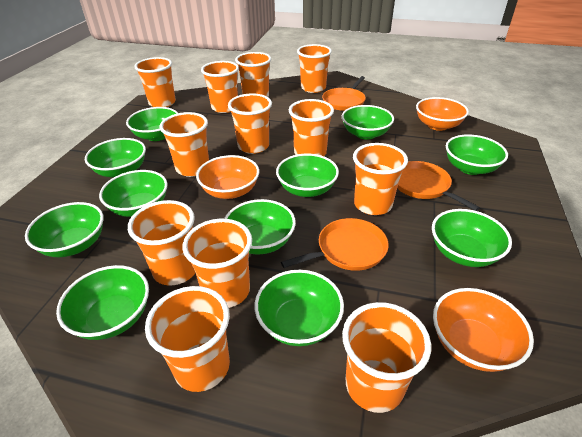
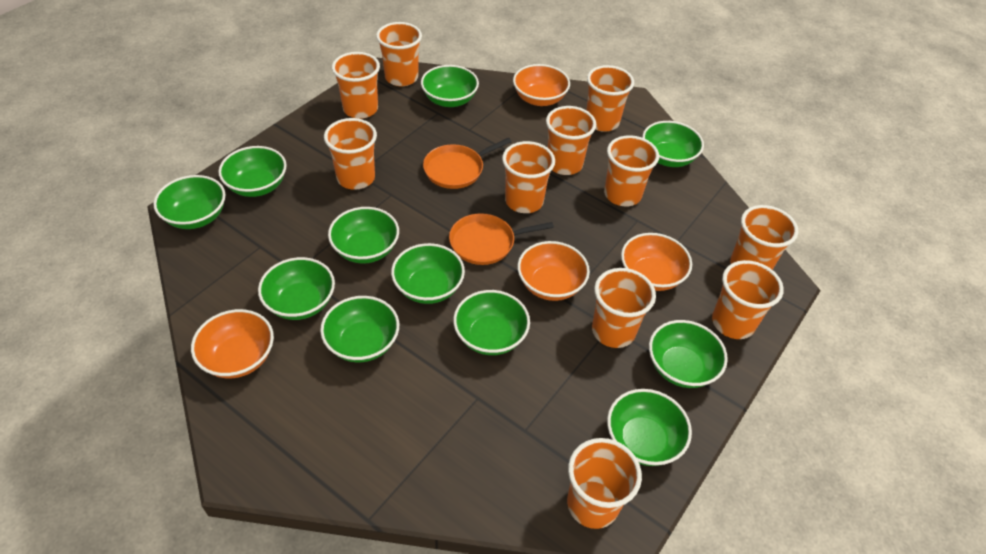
orange bowl: 3 -> 4
orange cup: 12 -> 11
orange pan: 3 -> 2

